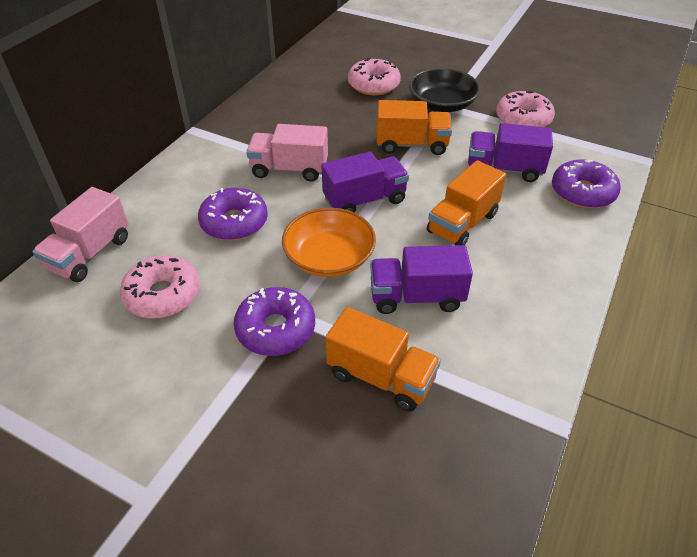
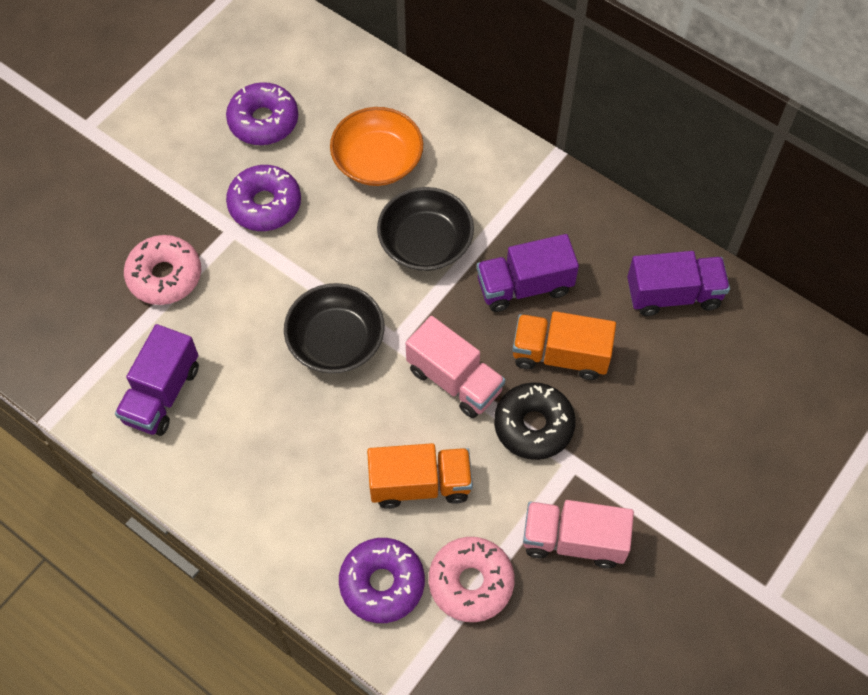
black bowl: 1 -> 2
black donut: 0 -> 1
orange truck: 3 -> 2
pink donut: 3 -> 2

